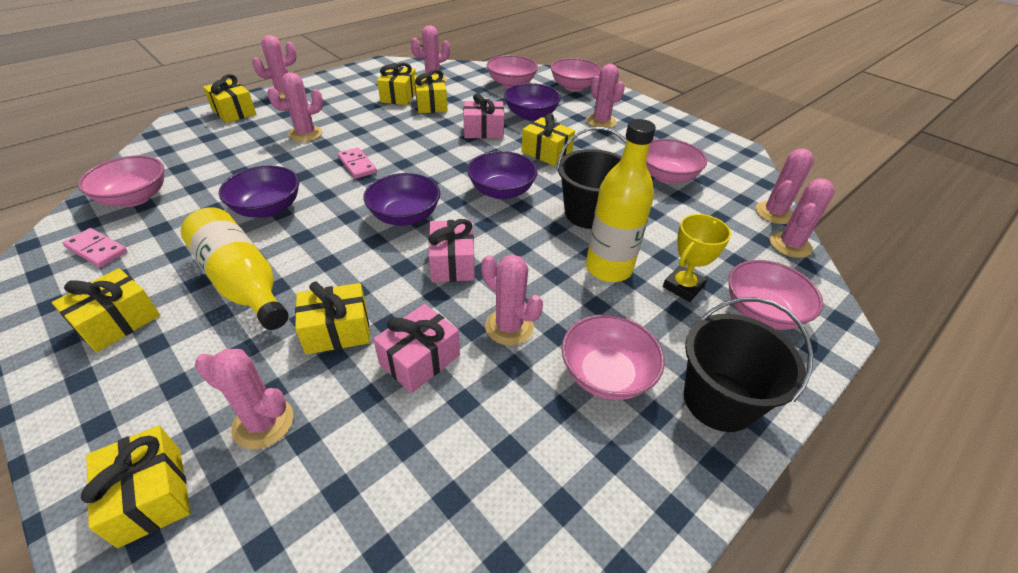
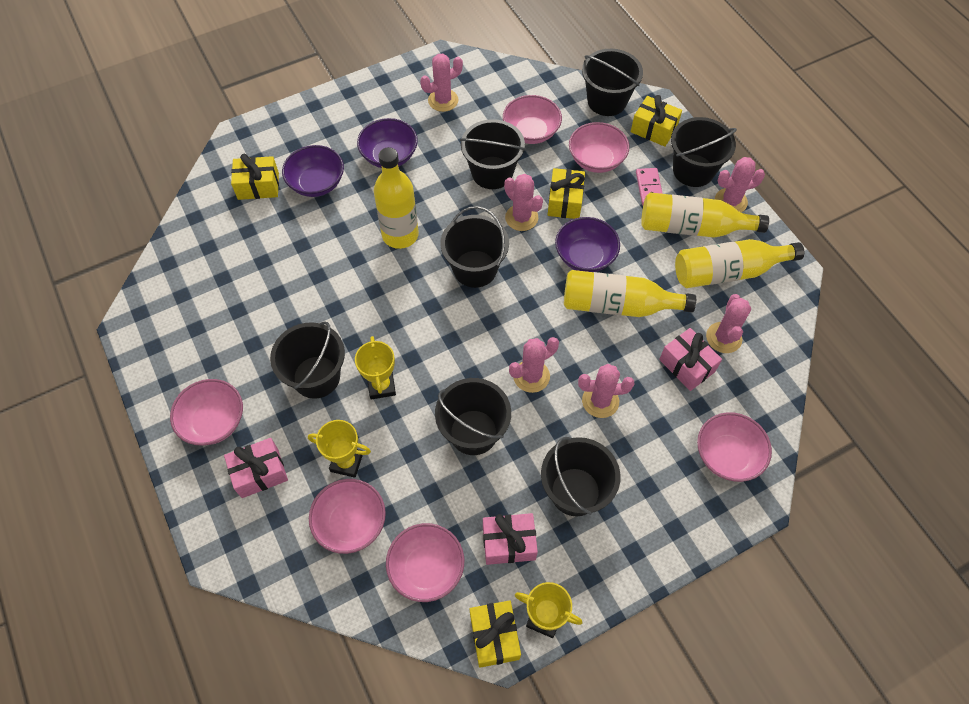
black bucket: 2 -> 7
pink cactus: 8 -> 6
pink domino: 2 -> 1
purple bowl: 4 -> 3
yellow bottle: 2 -> 4
yellow gift: 7 -> 4
yellow trophy: 1 -> 3

